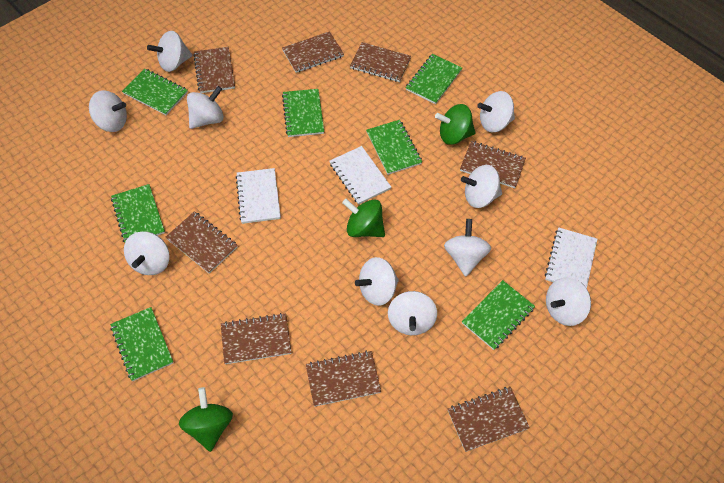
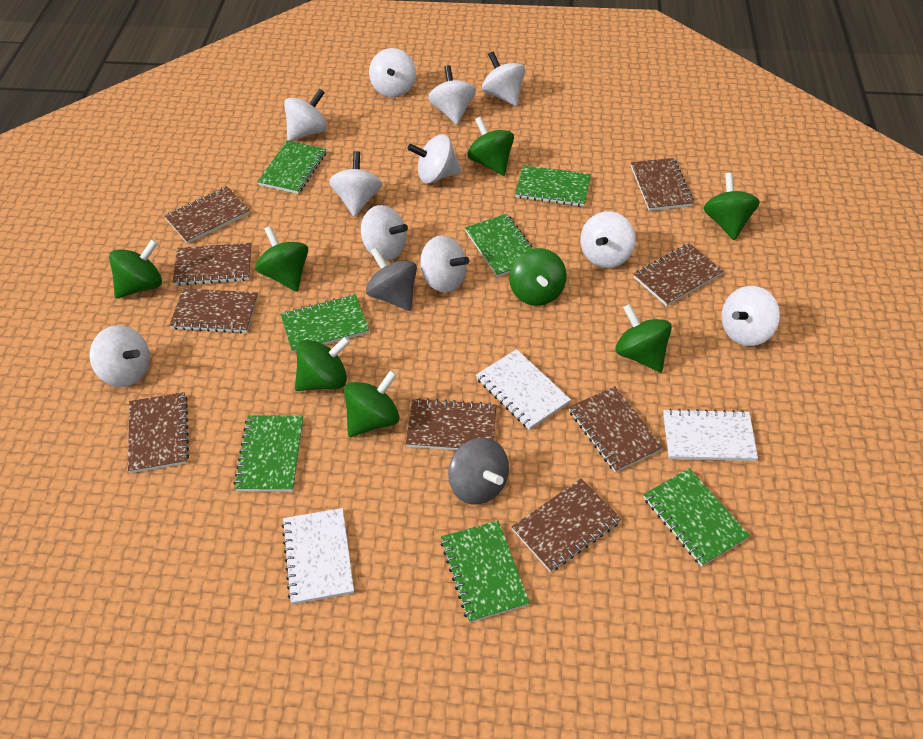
brown notebook: 8 -> 9
green spinning top: 3 -> 8
grey spinning top: 0 -> 2
white spinning top: 10 -> 11

